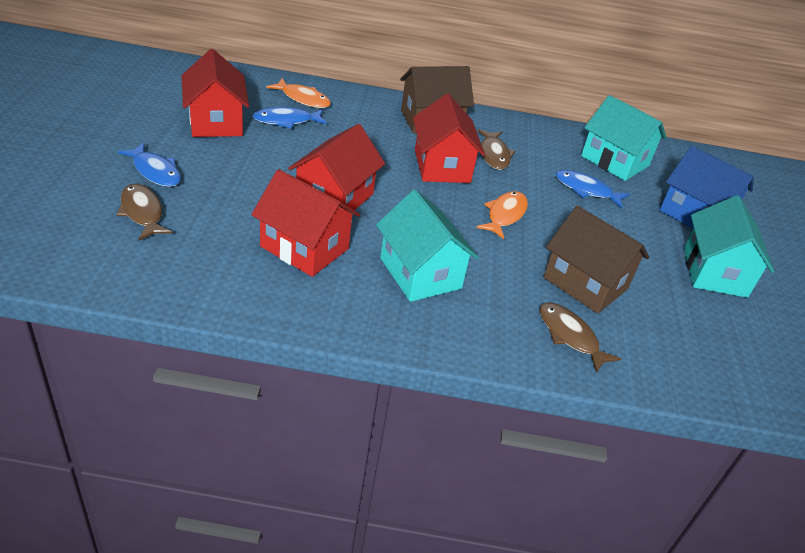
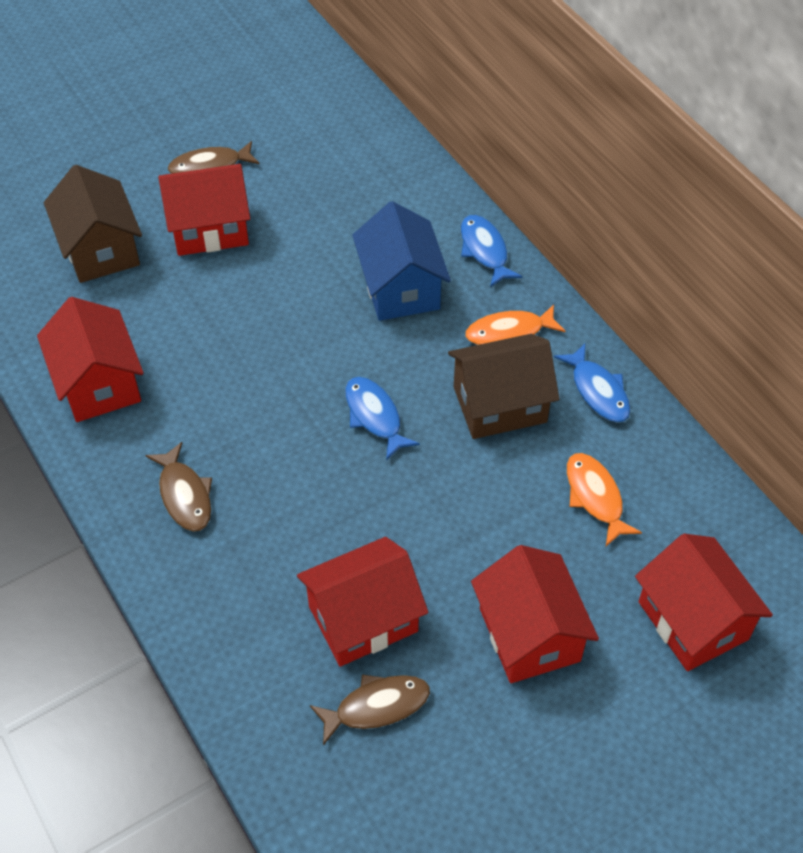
red house: 4 -> 5
turquoise house: 3 -> 0

